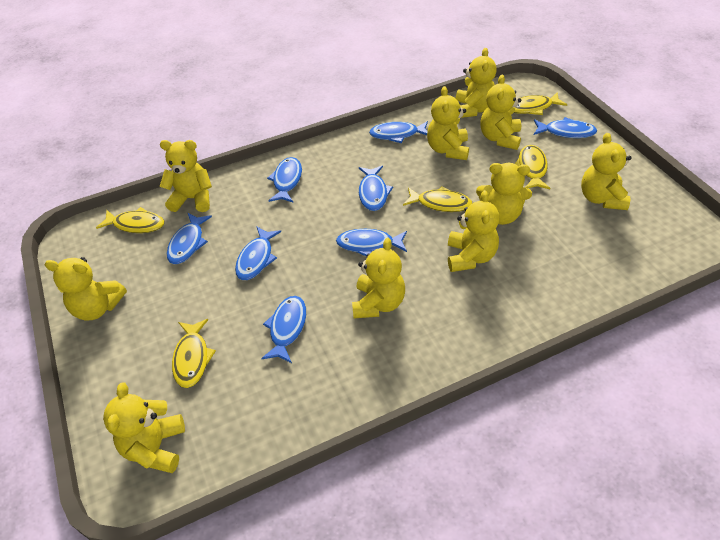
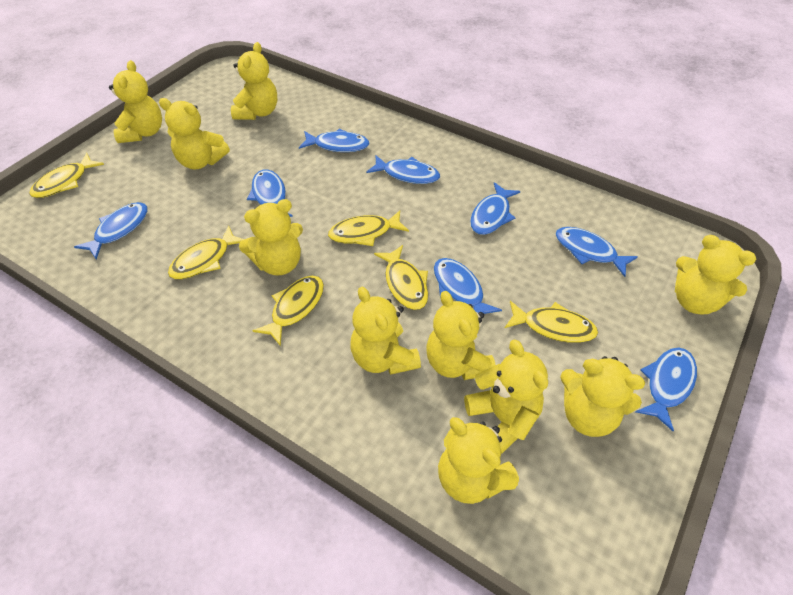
yellow fish: 5 -> 6

